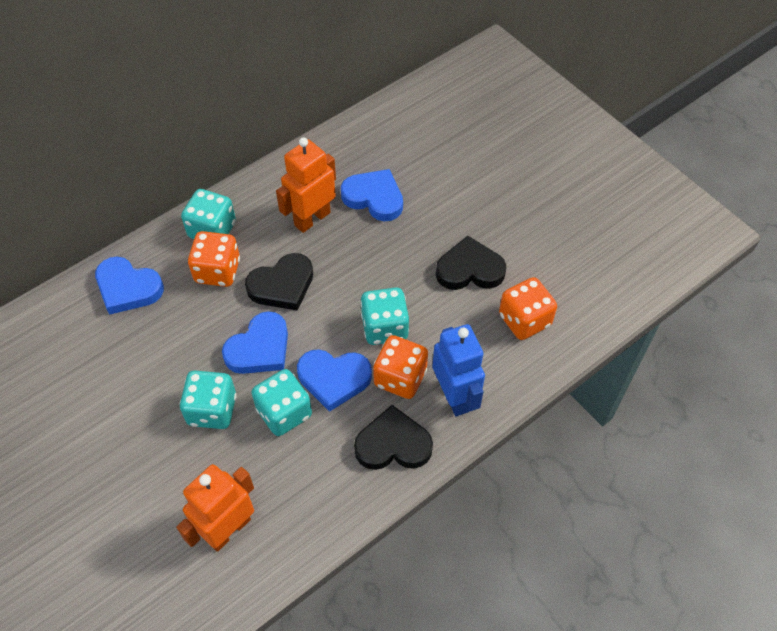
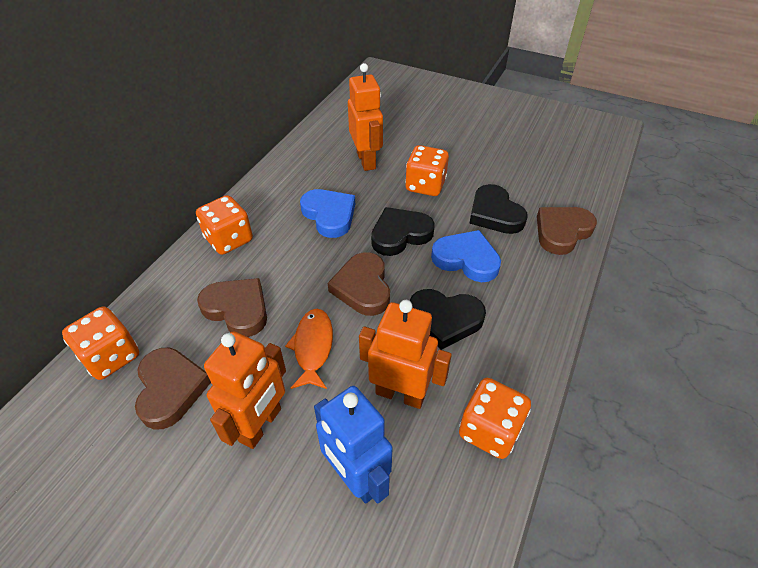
blue heart: 4 -> 2
brown heart: 0 -> 4
orange dice: 3 -> 4
orange fish: 0 -> 1
orange robot: 2 -> 3
turquoise dice: 4 -> 0

